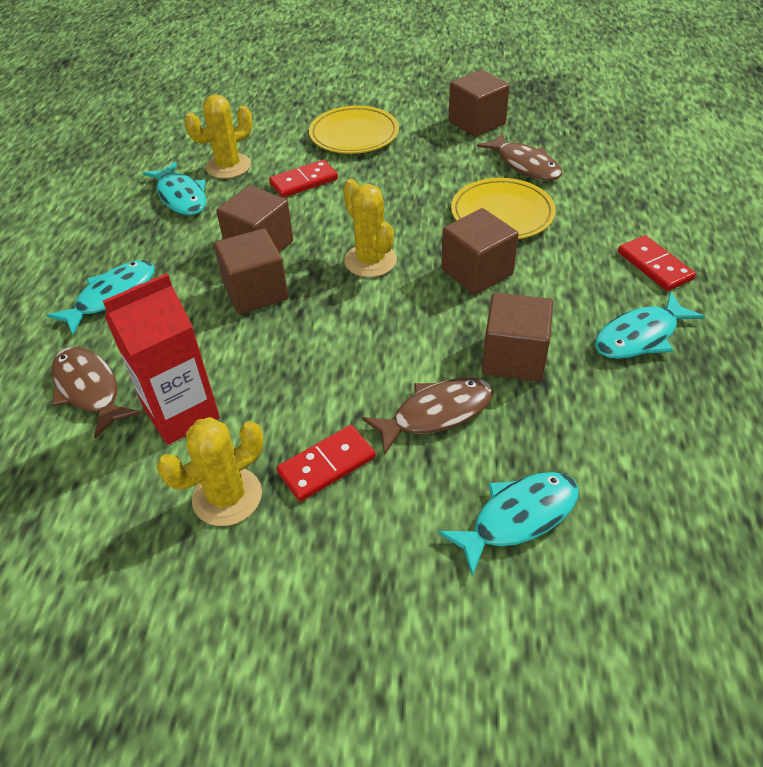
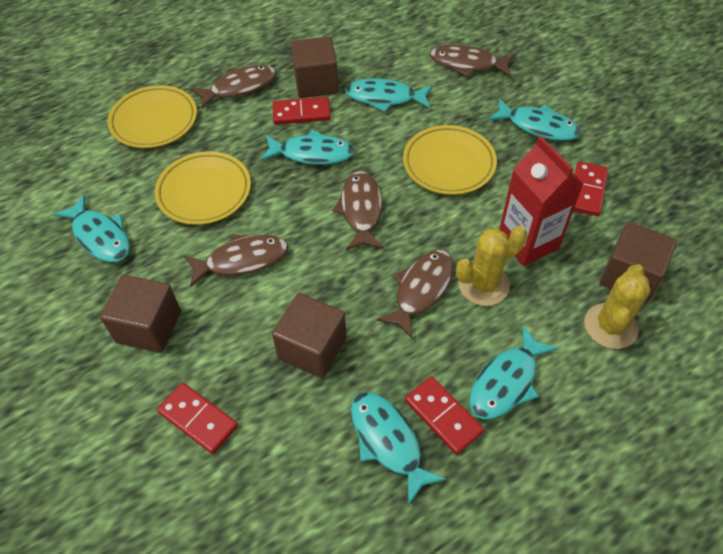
brown cube: 5 -> 4
brown fish: 3 -> 5
red domino: 3 -> 4
turquoise fish: 4 -> 6
yellow cactus: 3 -> 2
yellow plate: 2 -> 3

